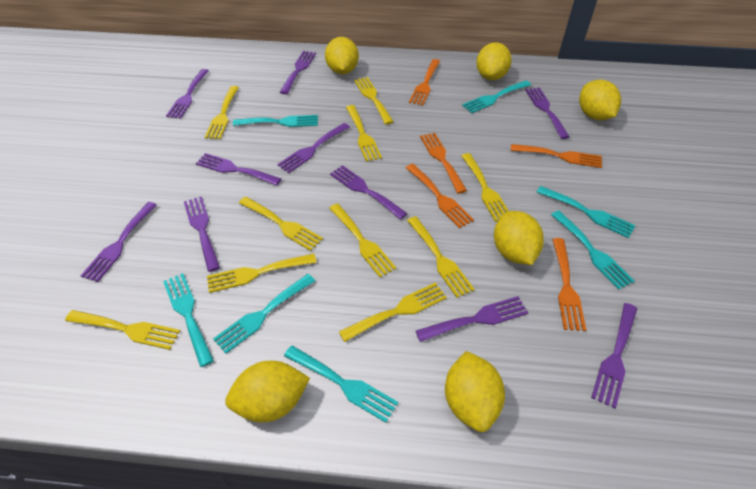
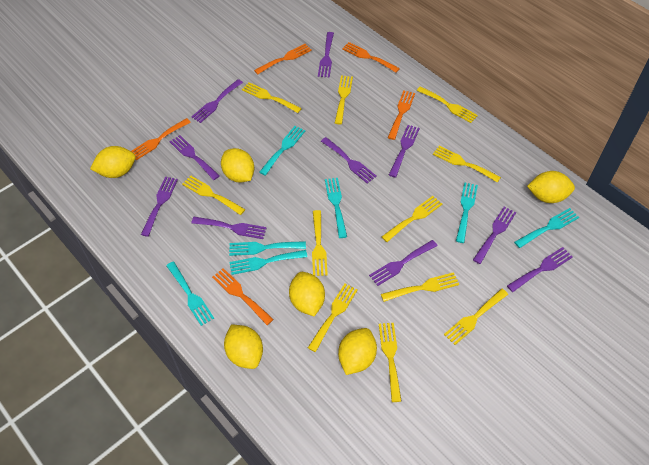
yellow fork: 10 -> 11

